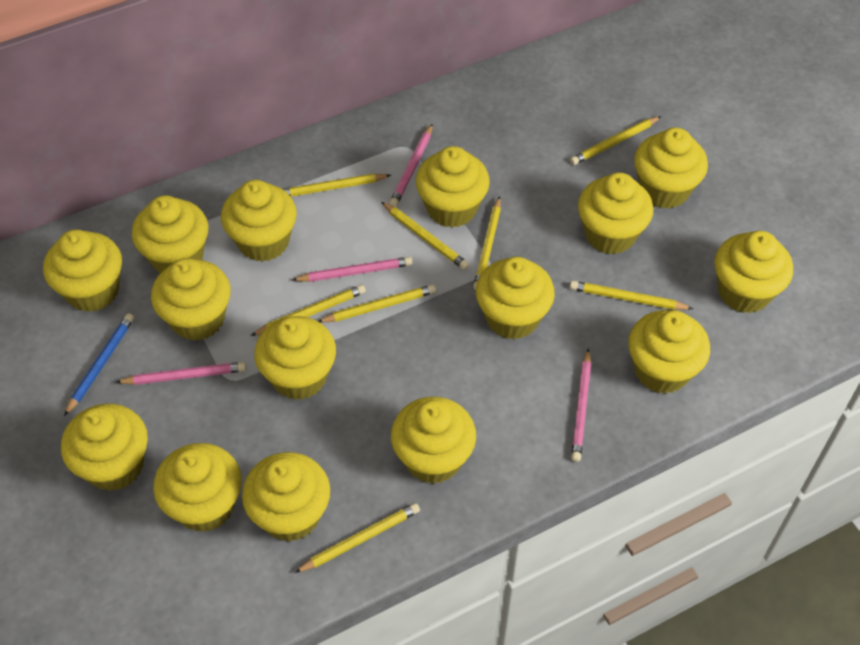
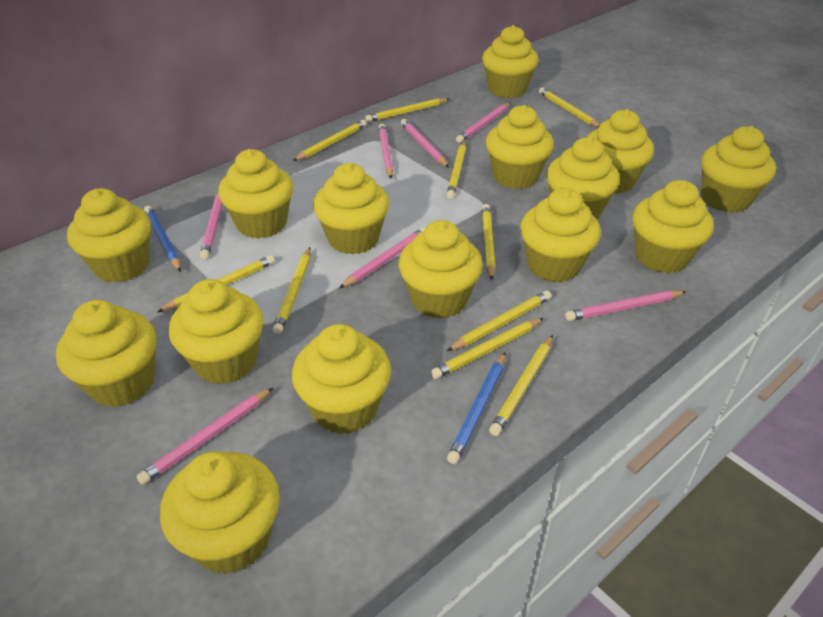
blue pencil: 1 -> 2
pink pencil: 4 -> 7
yellow pencil: 8 -> 10

